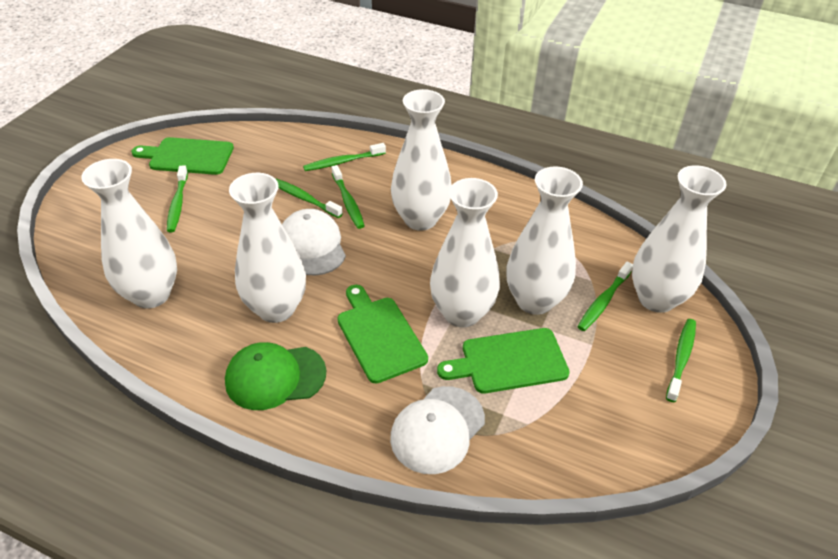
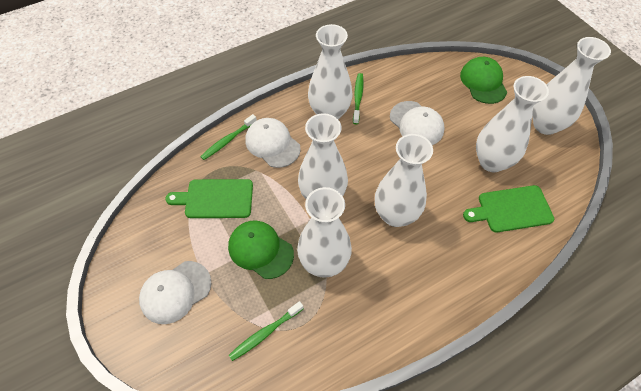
green cap: 1 -> 2
green cutting board: 3 -> 2
green toothbrush: 6 -> 3
white cap: 2 -> 3

